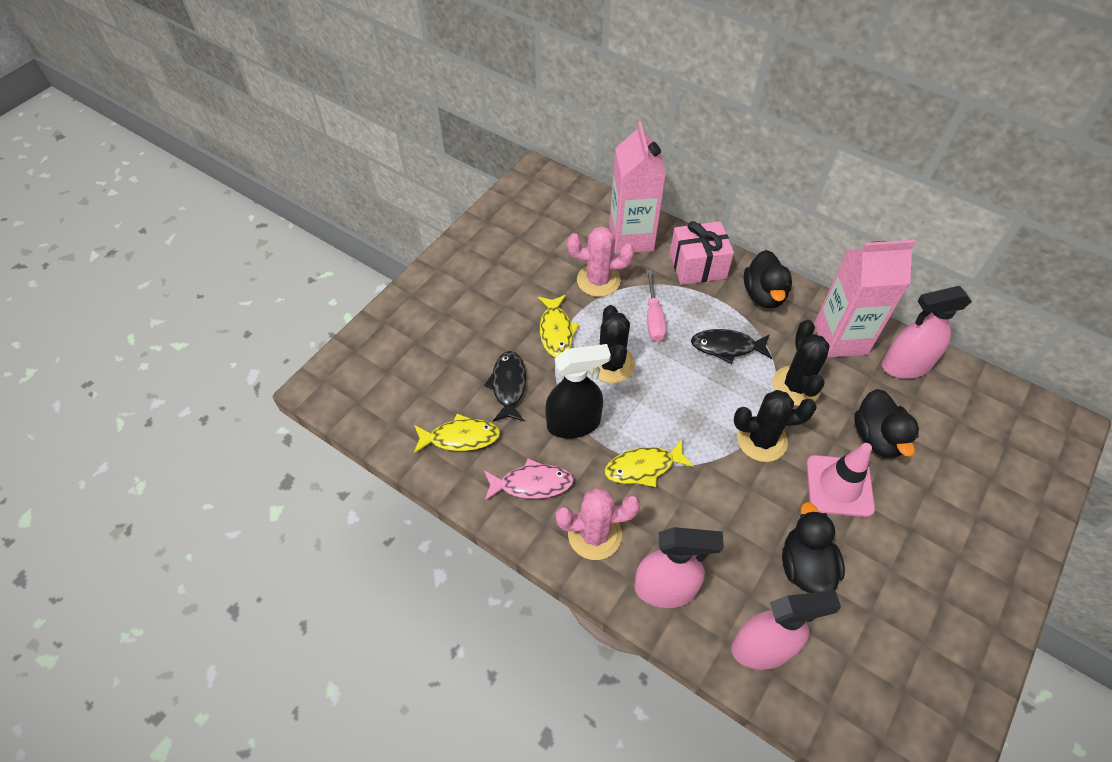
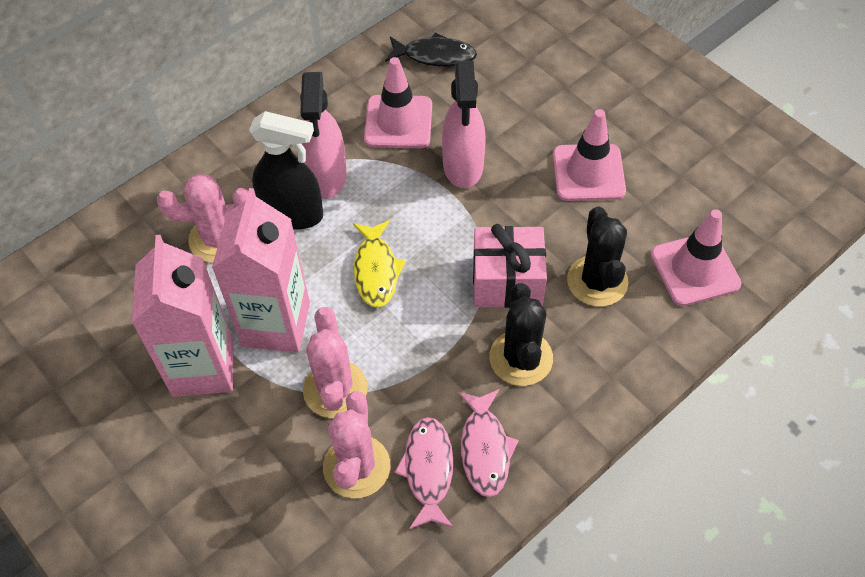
black cactus: 3 -> 2
black duck: 3 -> 0
black fish: 2 -> 1
pink cactus: 2 -> 3
pink fish: 1 -> 2
pink screwdriver: 1 -> 0
pink spray bottle: 3 -> 2
pink traffic cone: 1 -> 3
yellow fish: 3 -> 1

